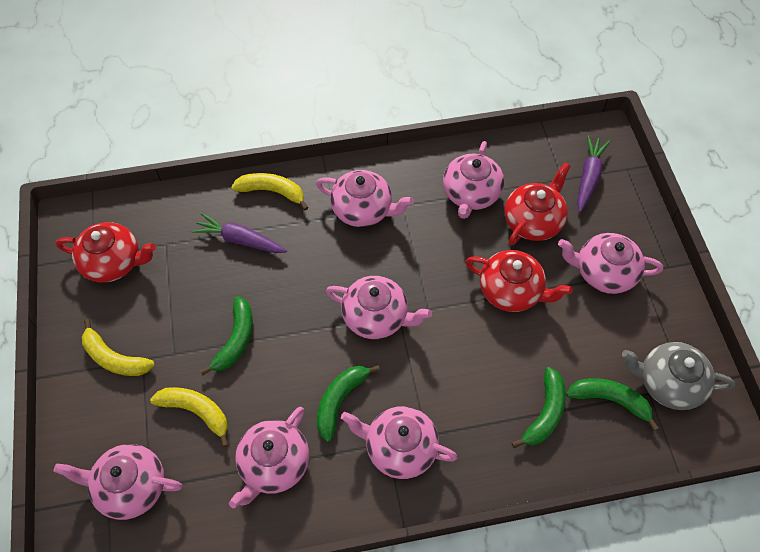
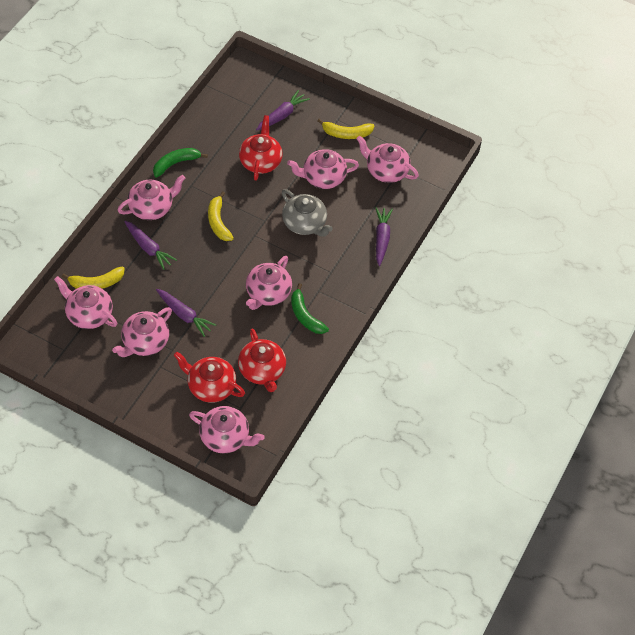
green banana: 4 -> 2
purple carrot: 2 -> 4

